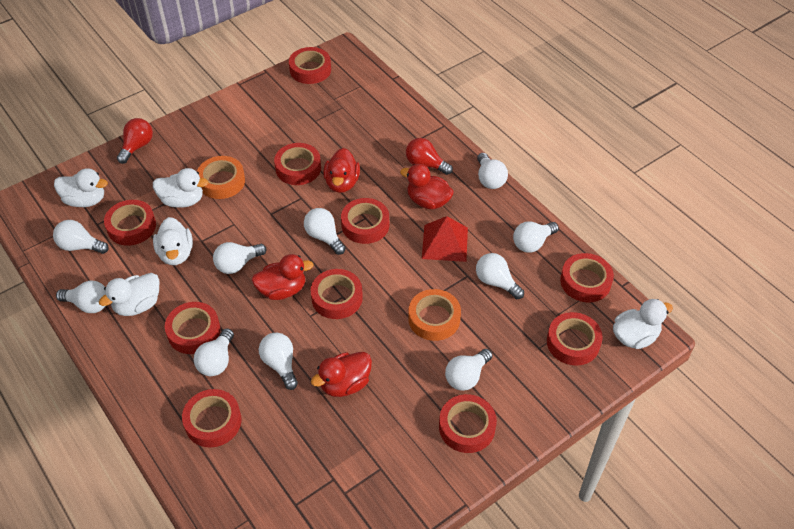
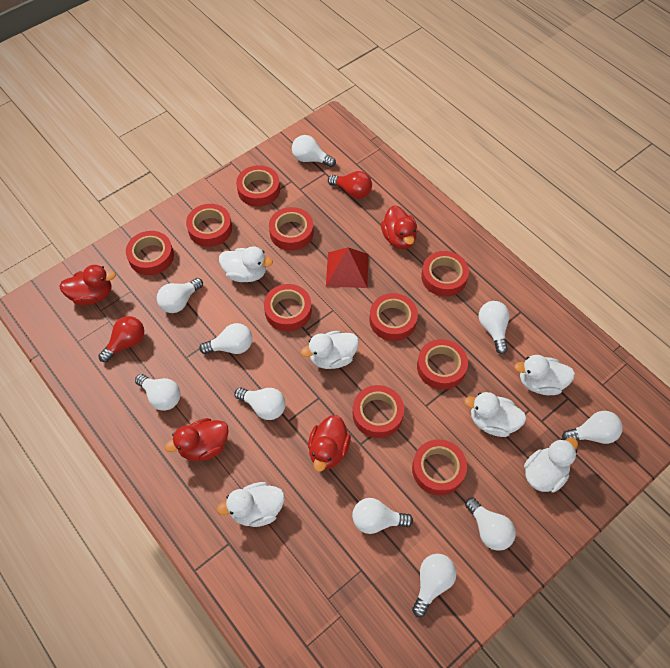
orange tape: 2 -> 0
white duck: 5 -> 6

